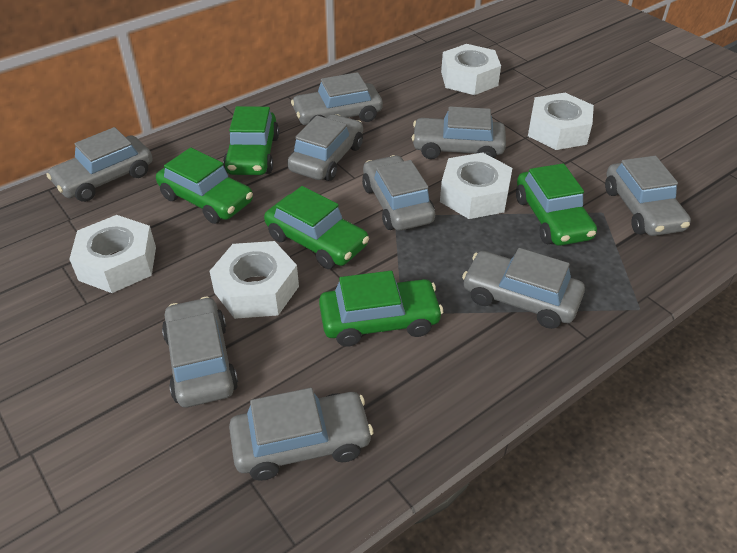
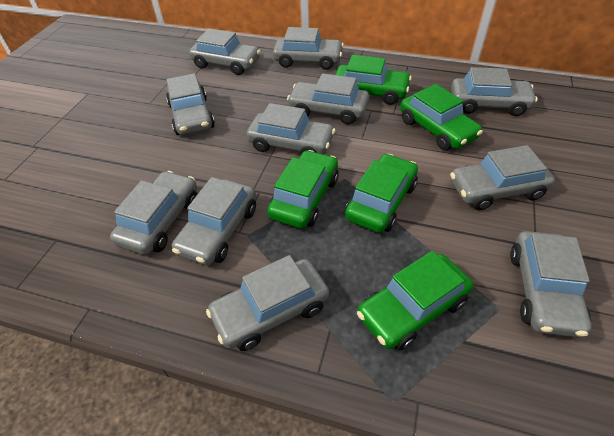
grey car: 9 -> 11
white nut: 5 -> 0

